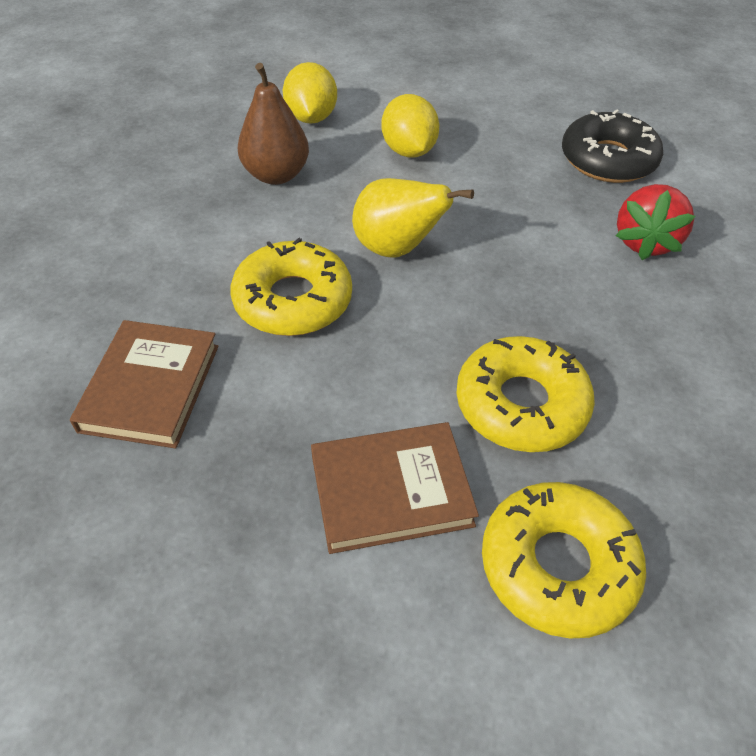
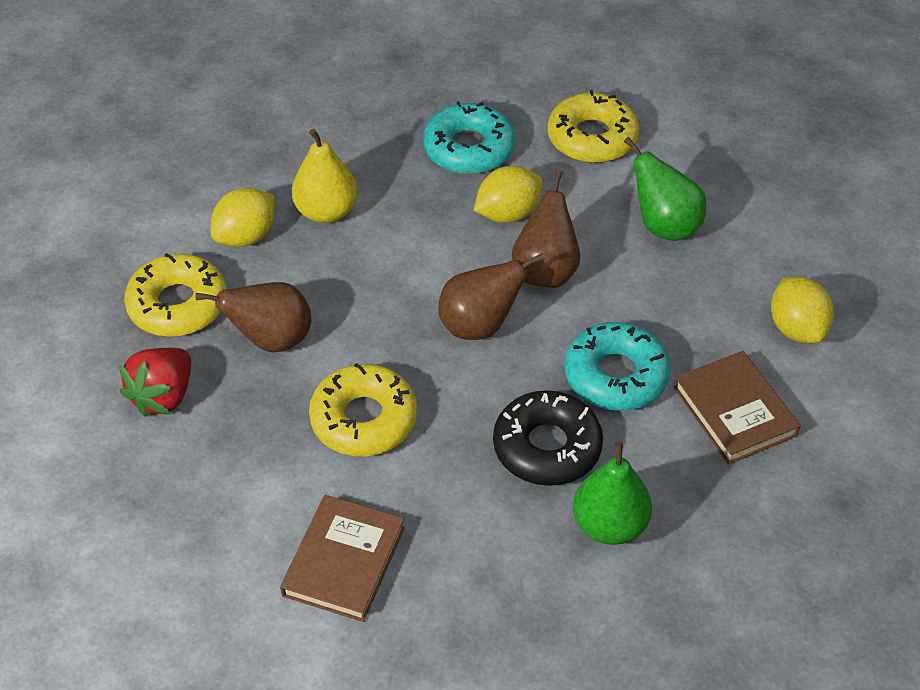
brown pear: 1 -> 3
green pear: 0 -> 2
turquoise donut: 0 -> 2
yellow lemon: 2 -> 3

